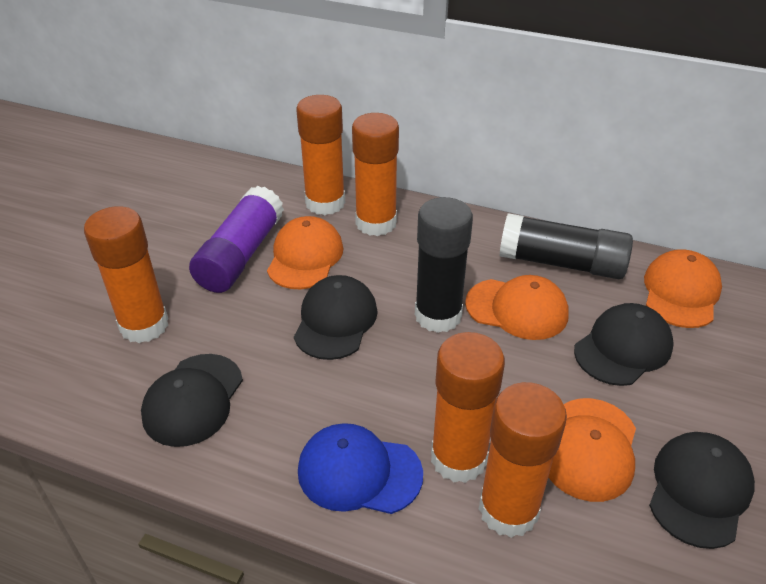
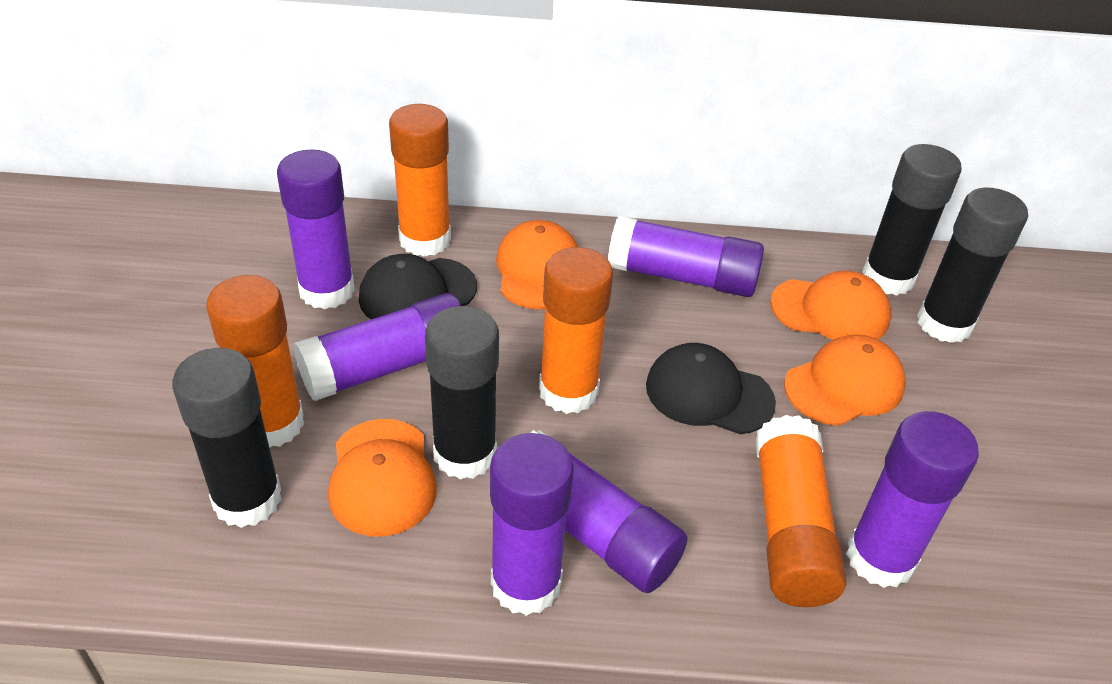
black cap: 4 -> 2
black glue stick: 2 -> 4
blue cap: 1 -> 0
orange glue stick: 5 -> 4
purple glue stick: 1 -> 6

